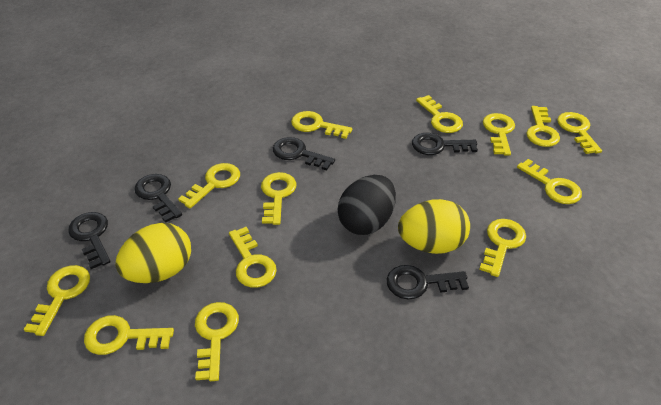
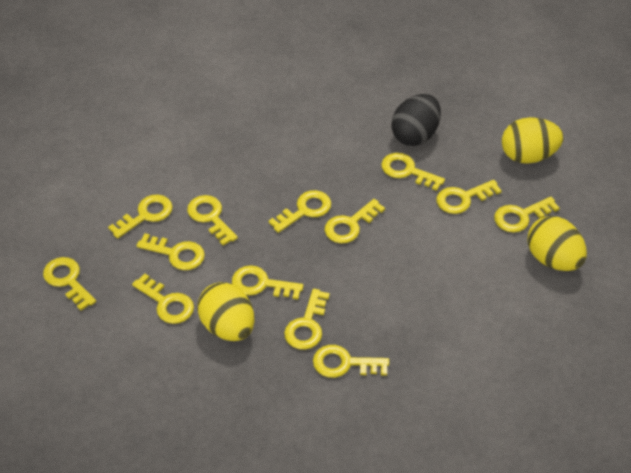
black key: 5 -> 0
yellow egg: 2 -> 3

